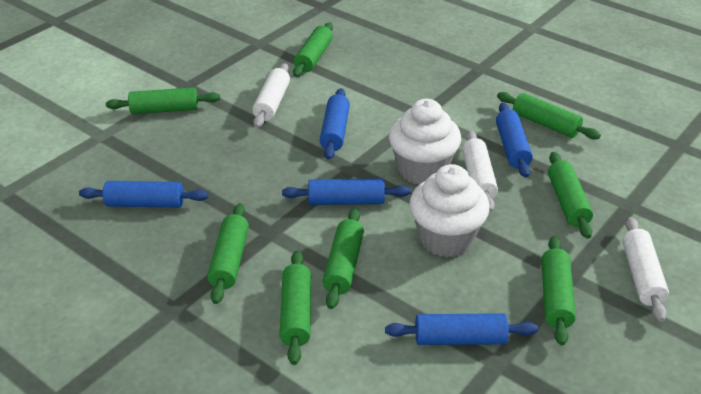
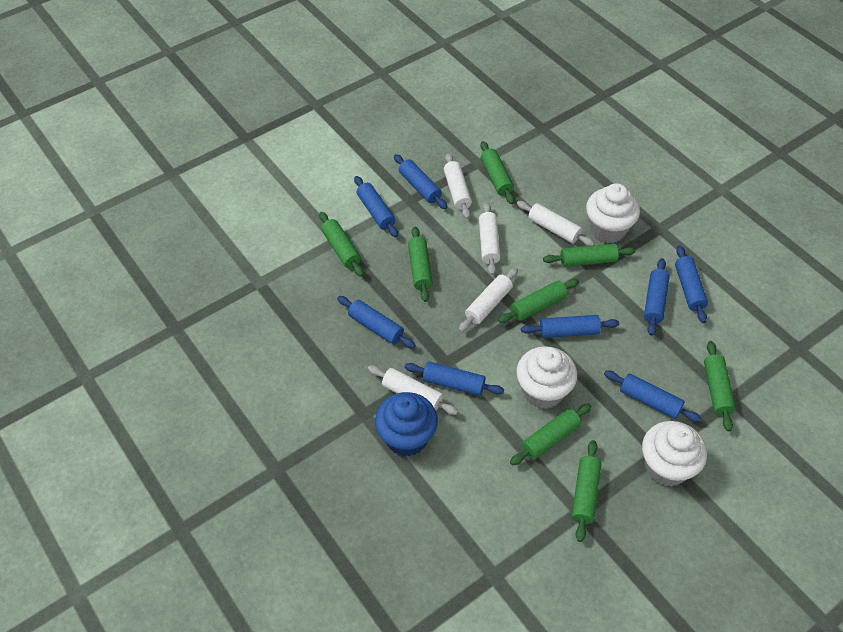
blue cupcake: 0 -> 1
blue rolling pin: 5 -> 8
white cupcake: 2 -> 3
white rolling pin: 3 -> 5

